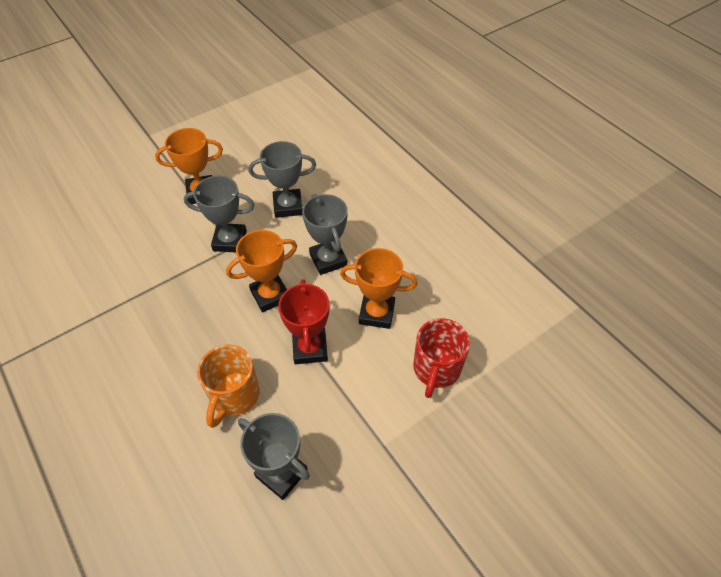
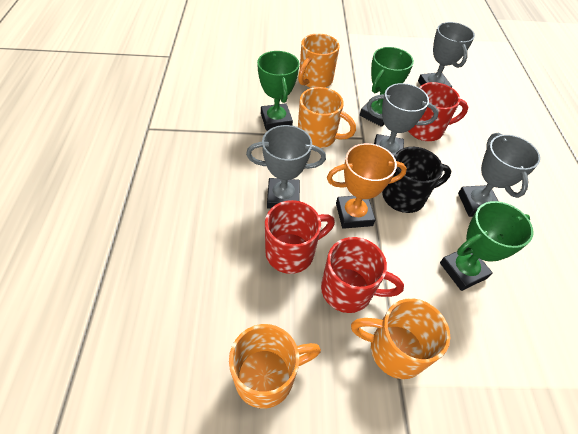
black mug: 0 -> 1
green trophy: 0 -> 3
orange mug: 1 -> 4
orange trophy: 3 -> 1
red mug: 1 -> 3
red trophy: 1 -> 0

